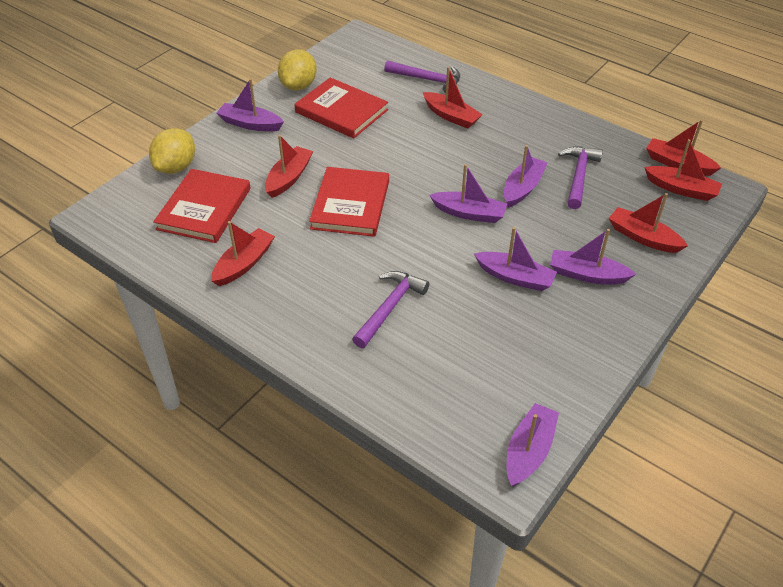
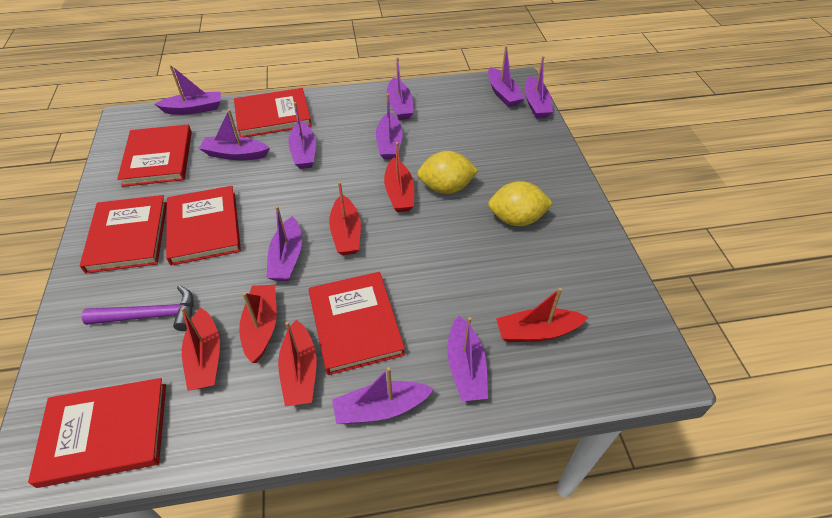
purple boat: 6 -> 10
purple hammer: 3 -> 1
red book: 3 -> 6

